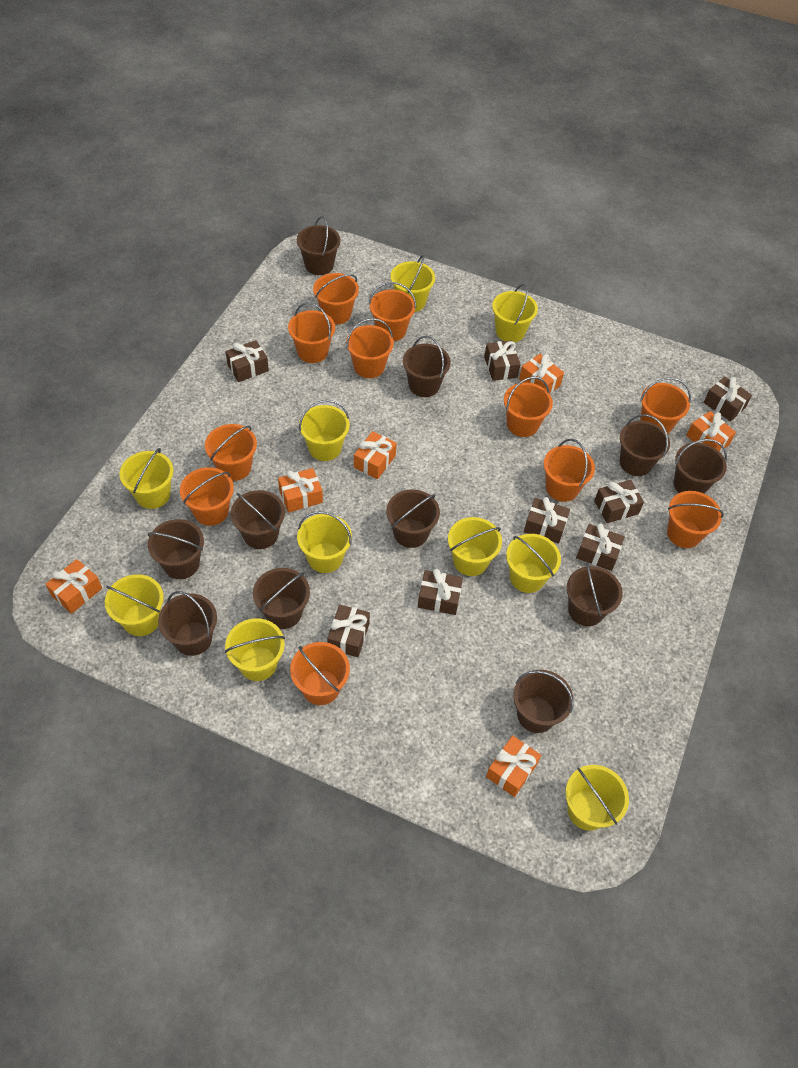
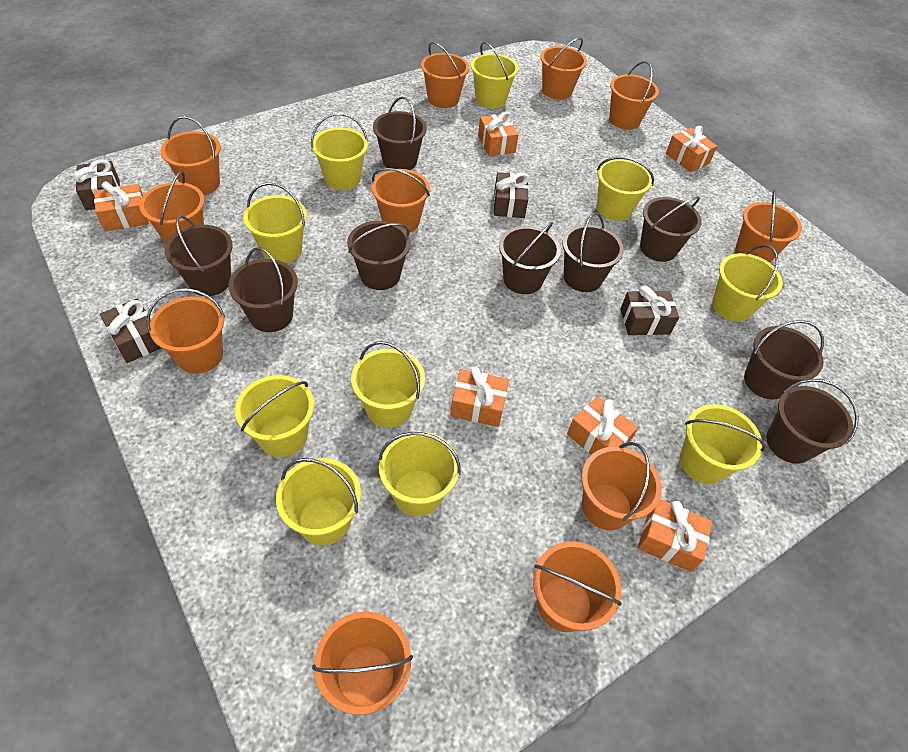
brown bucket: 11 -> 9
brown gift: 8 -> 4

